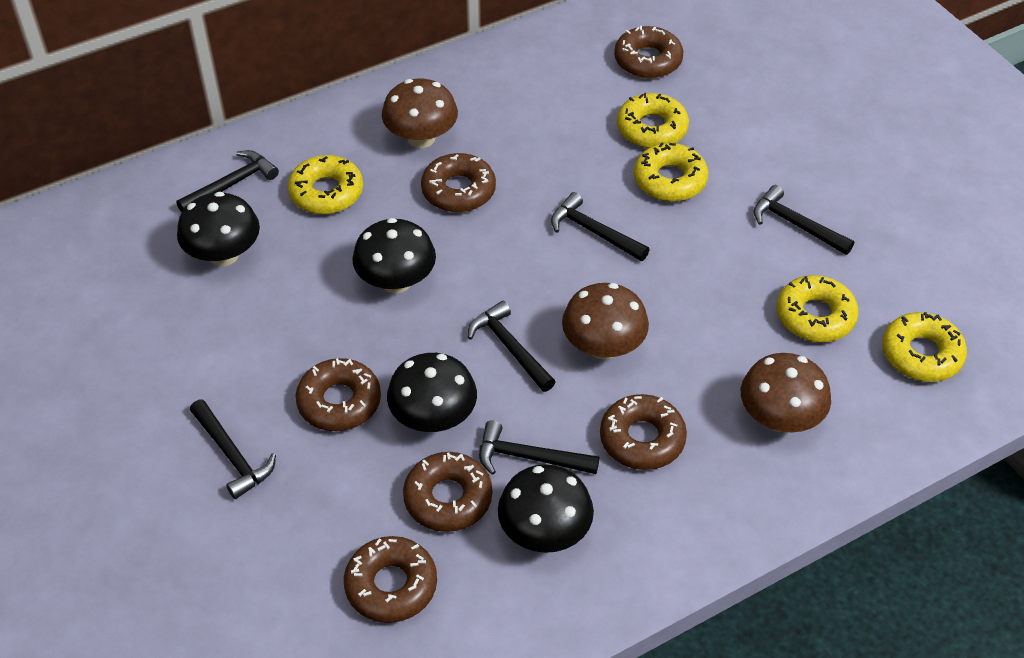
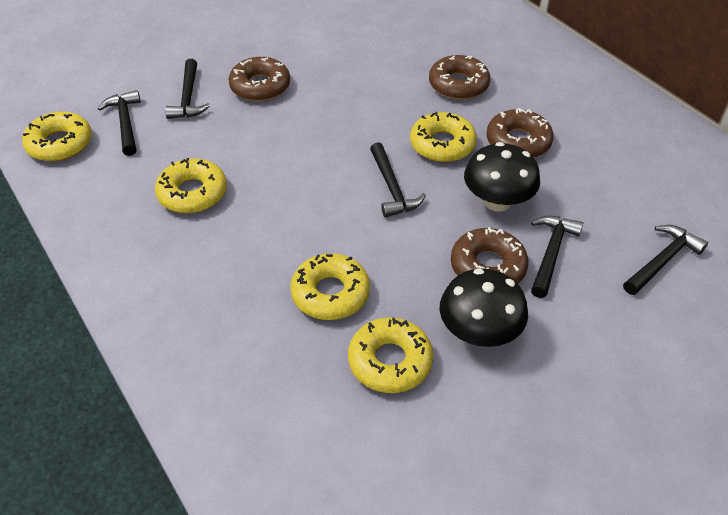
black hammer: 6 -> 5
black mushroom: 4 -> 2
brown donut: 6 -> 4
brown mushroom: 3 -> 0

